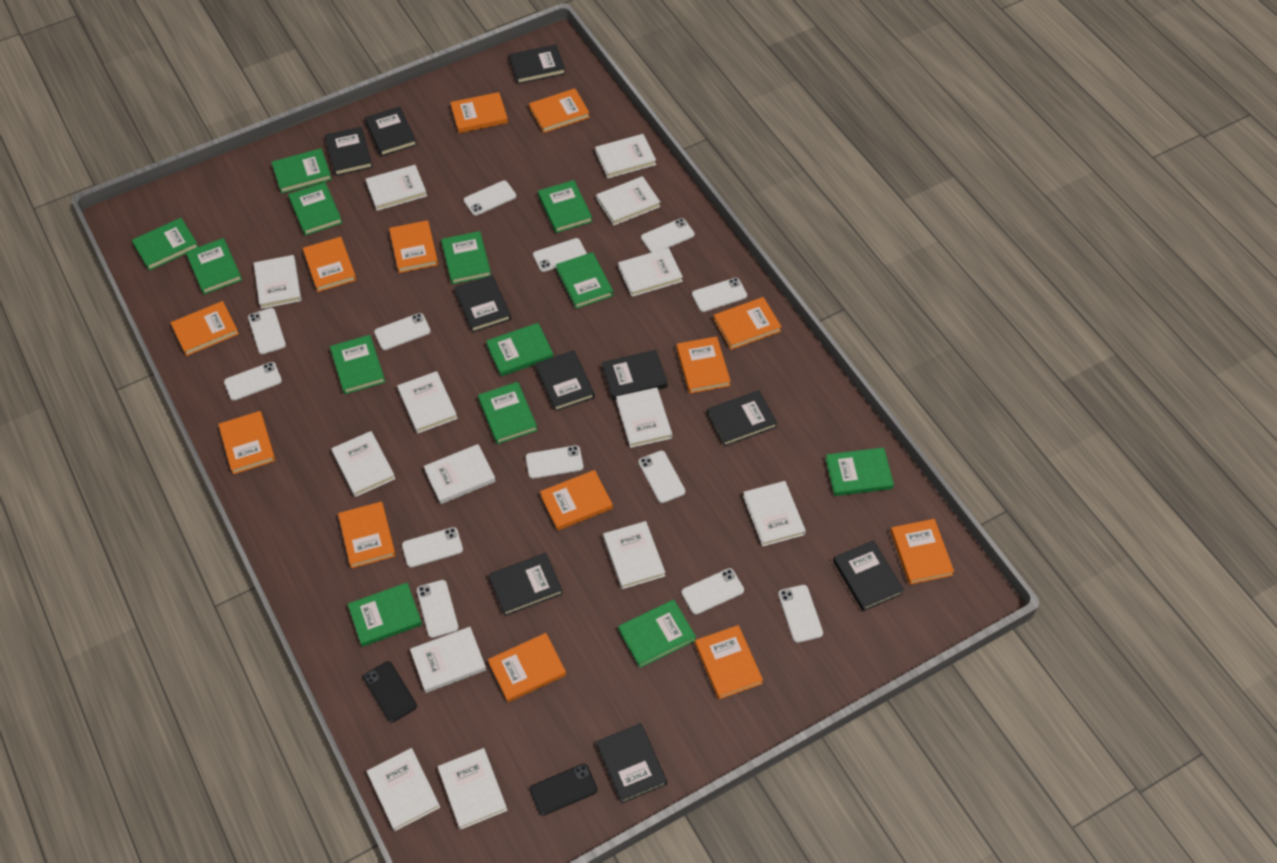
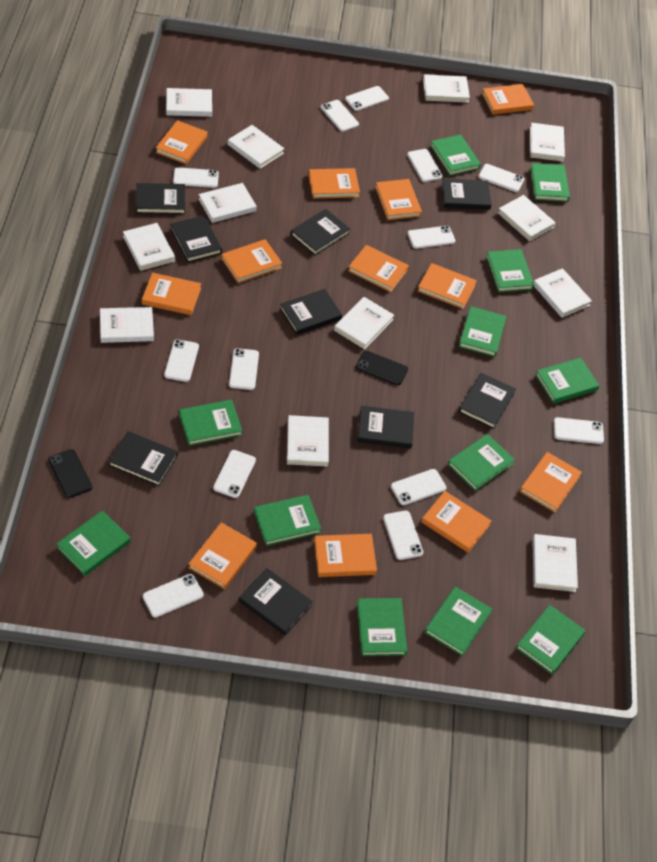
black book: 10 -> 9
green book: 13 -> 12
orange book: 13 -> 12
white book: 14 -> 12

